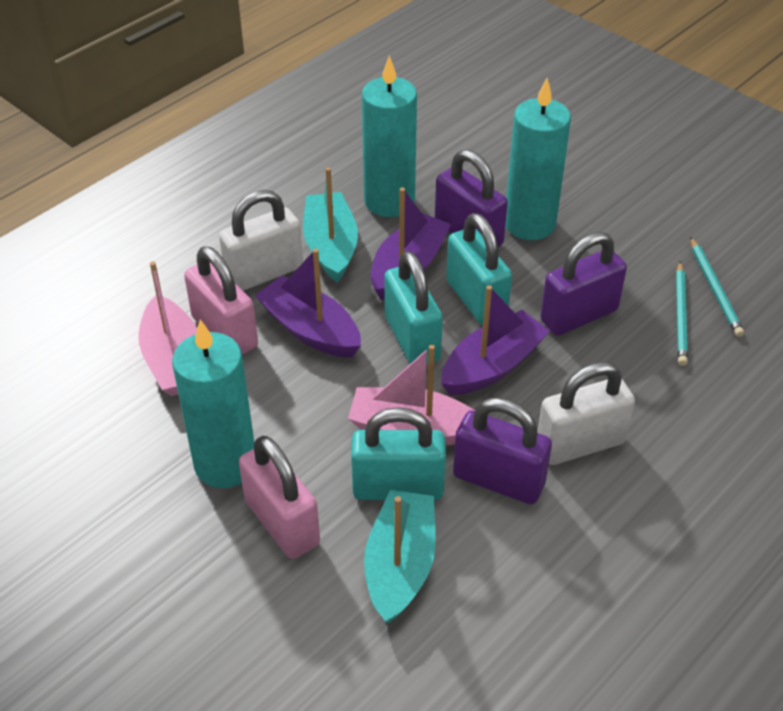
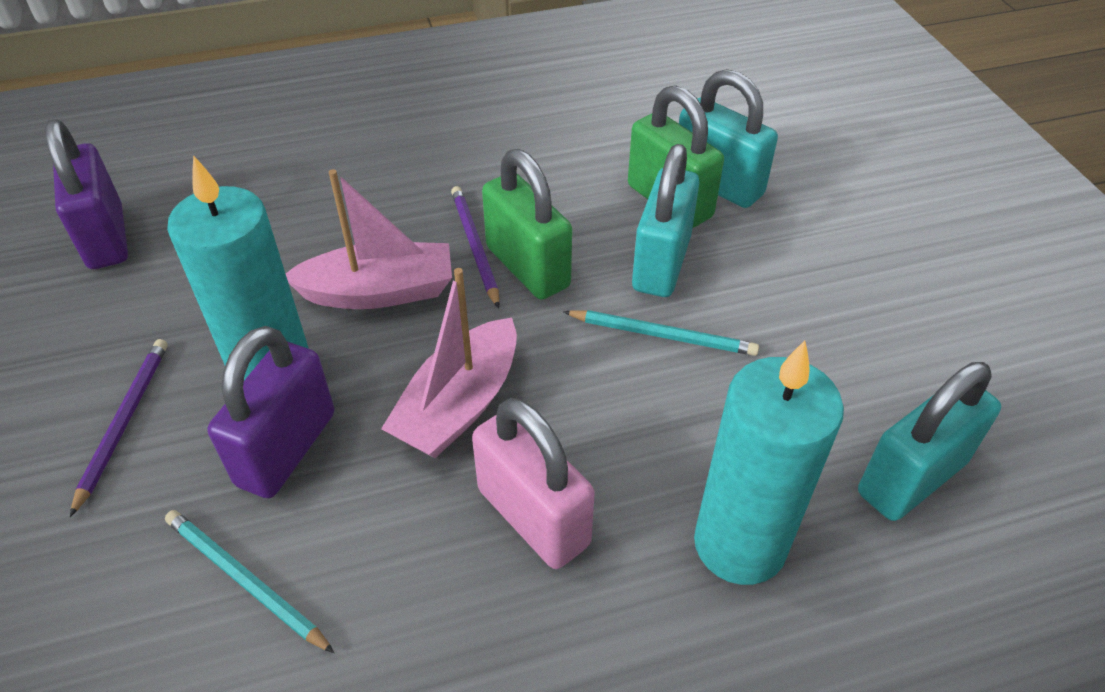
green padlock: 0 -> 2
pink padlock: 2 -> 1
purple boat: 3 -> 0
purple padlock: 3 -> 2
purple pencil: 0 -> 2
turquoise boat: 2 -> 0
turquoise candle: 3 -> 2
white padlock: 2 -> 0

